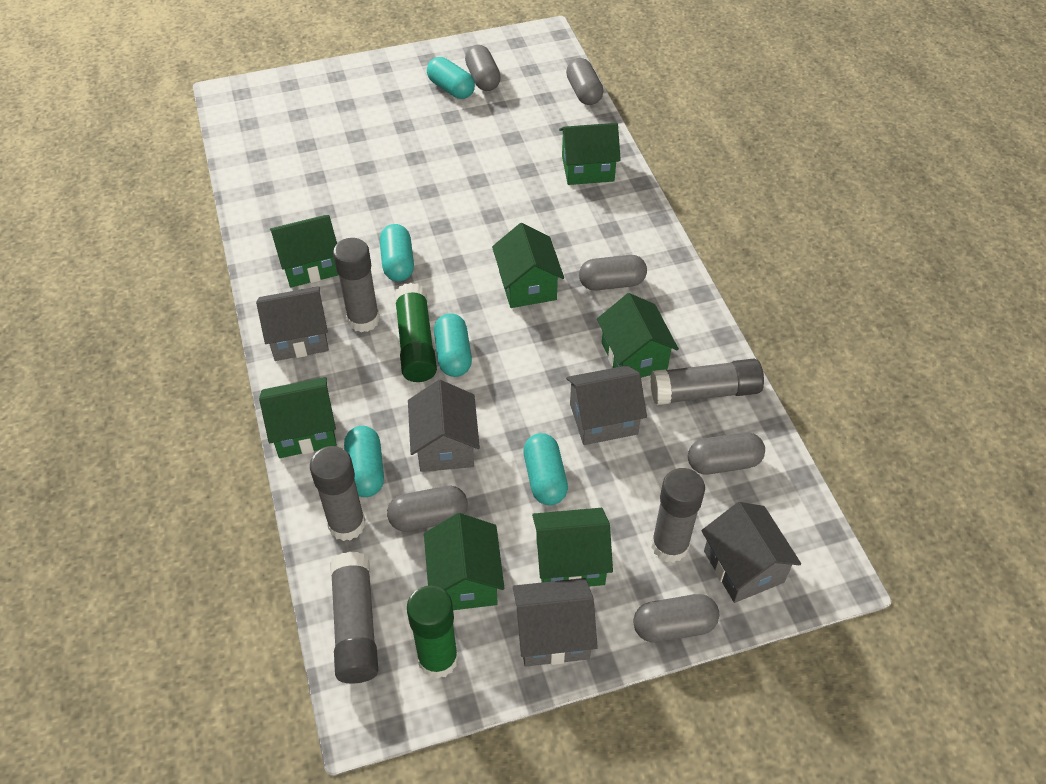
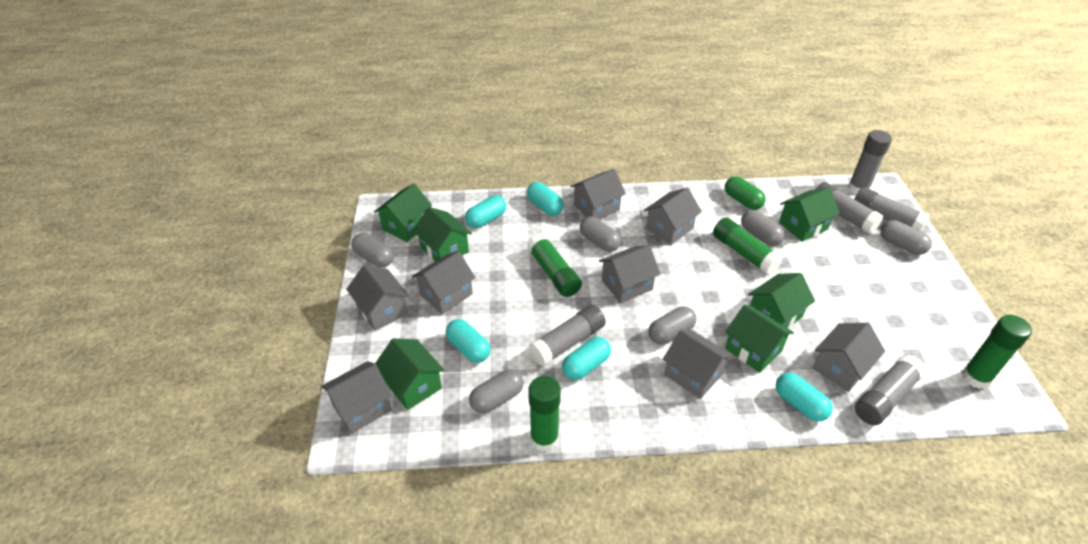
green capsule: 0 -> 1
green glue stick: 2 -> 4
green house: 7 -> 6
grey house: 5 -> 8

